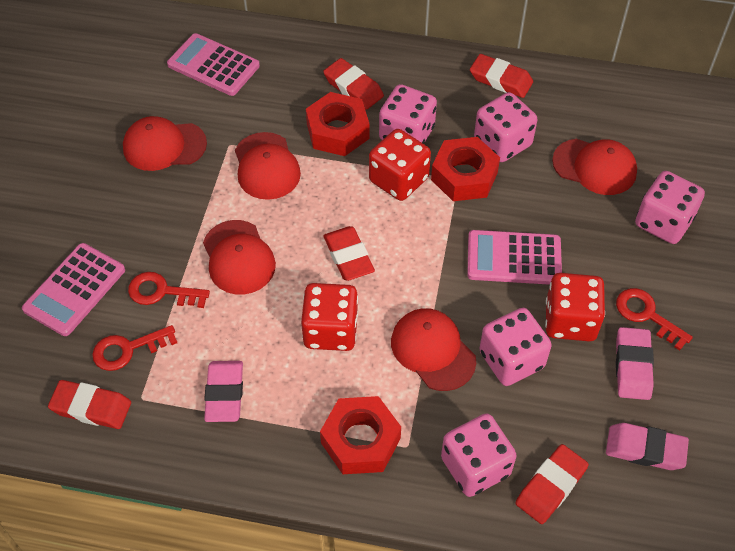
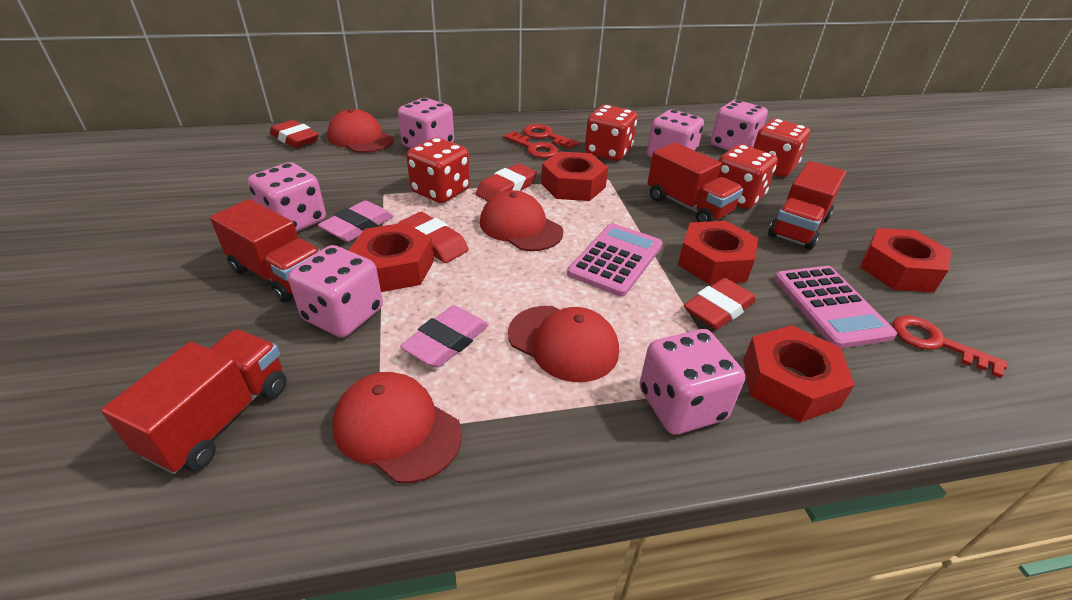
pink calculator: 3 -> 2
pink dice: 5 -> 6
pink eraser: 3 -> 2
red cap: 5 -> 4
red dice: 3 -> 4
red eraser: 5 -> 4
red nut: 3 -> 5
red truck: 0 -> 4

